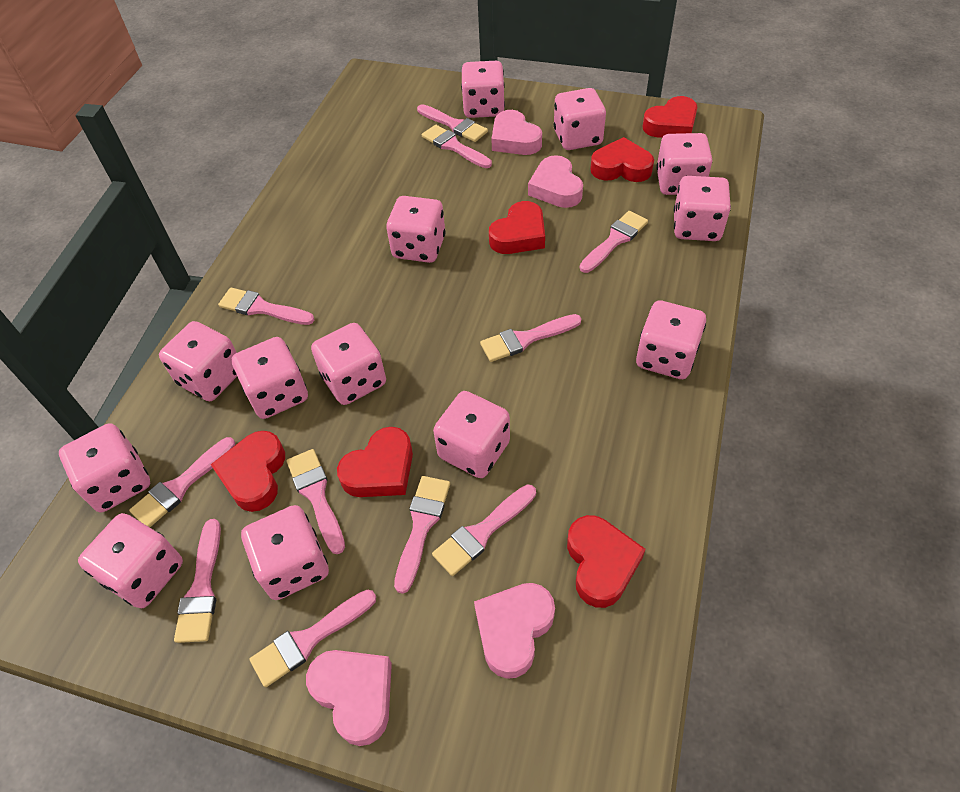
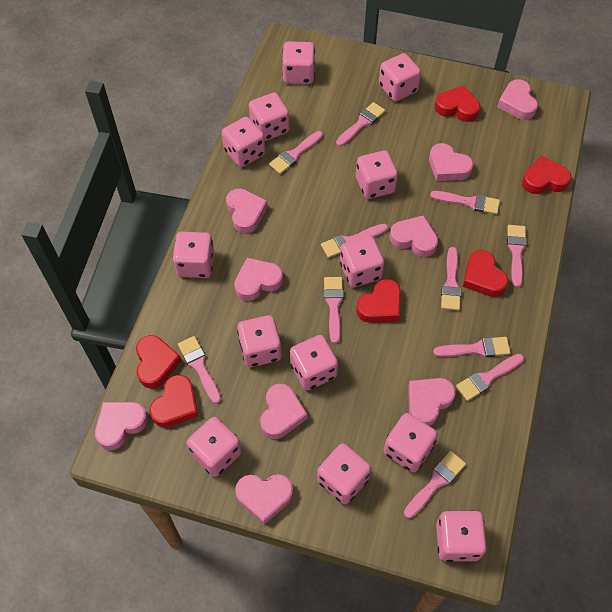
pink heart: 4 -> 9

